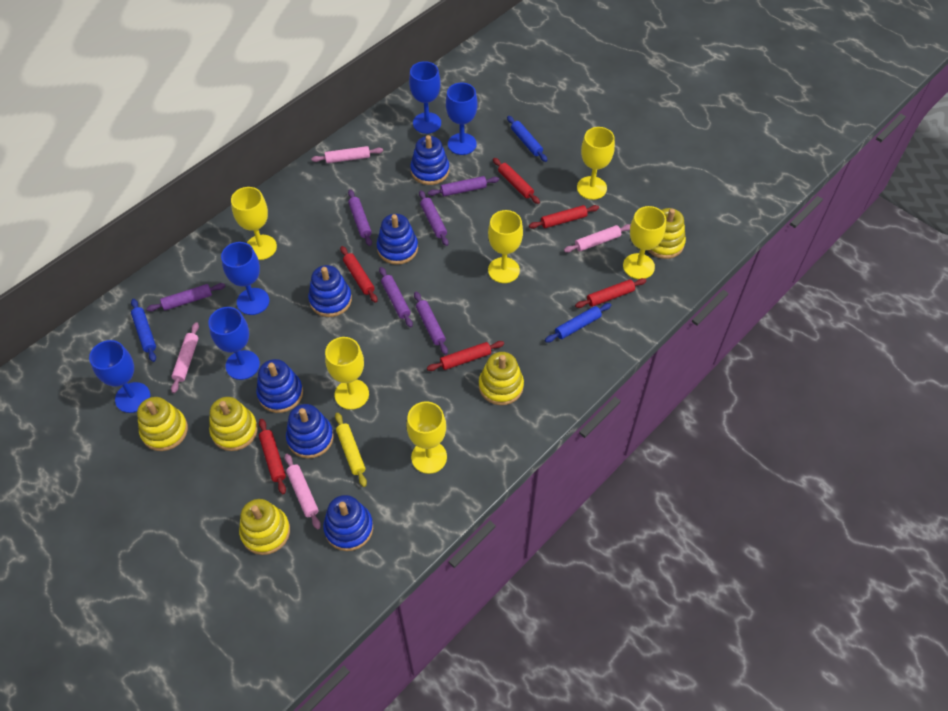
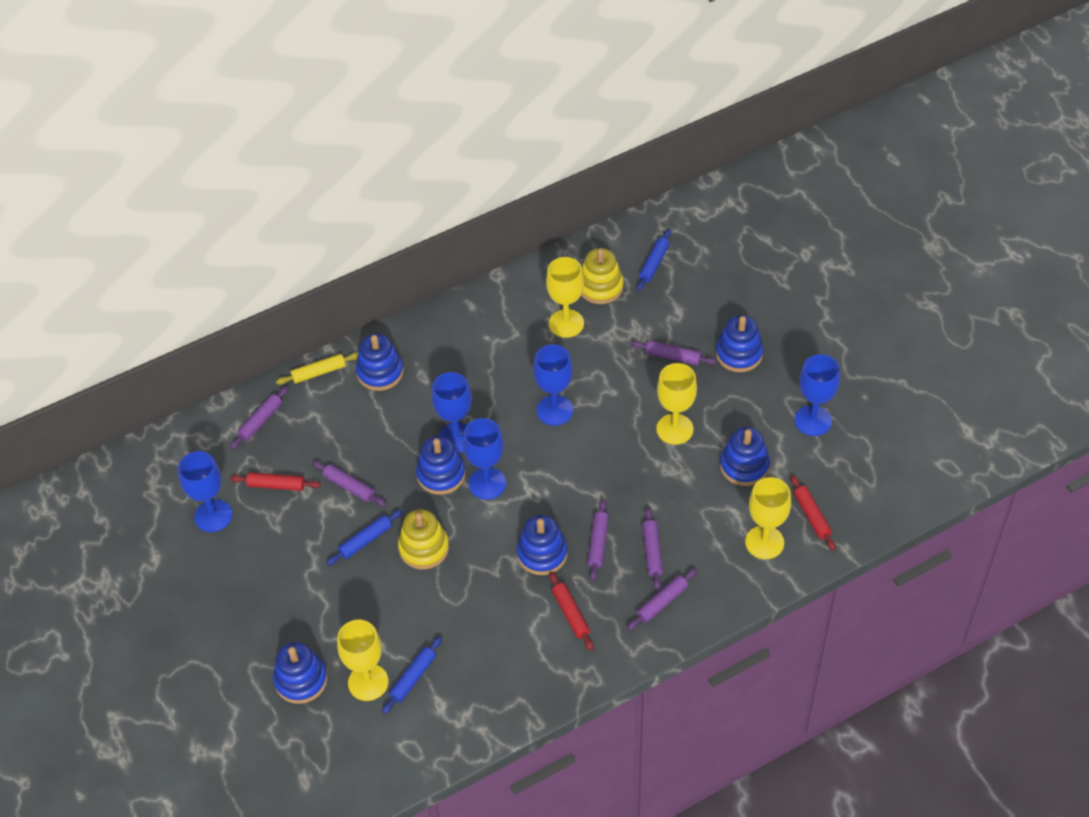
pink rolling pin: 4 -> 0
red rolling pin: 6 -> 3
yellow goblet: 6 -> 4
yellow stacking toy: 5 -> 2

